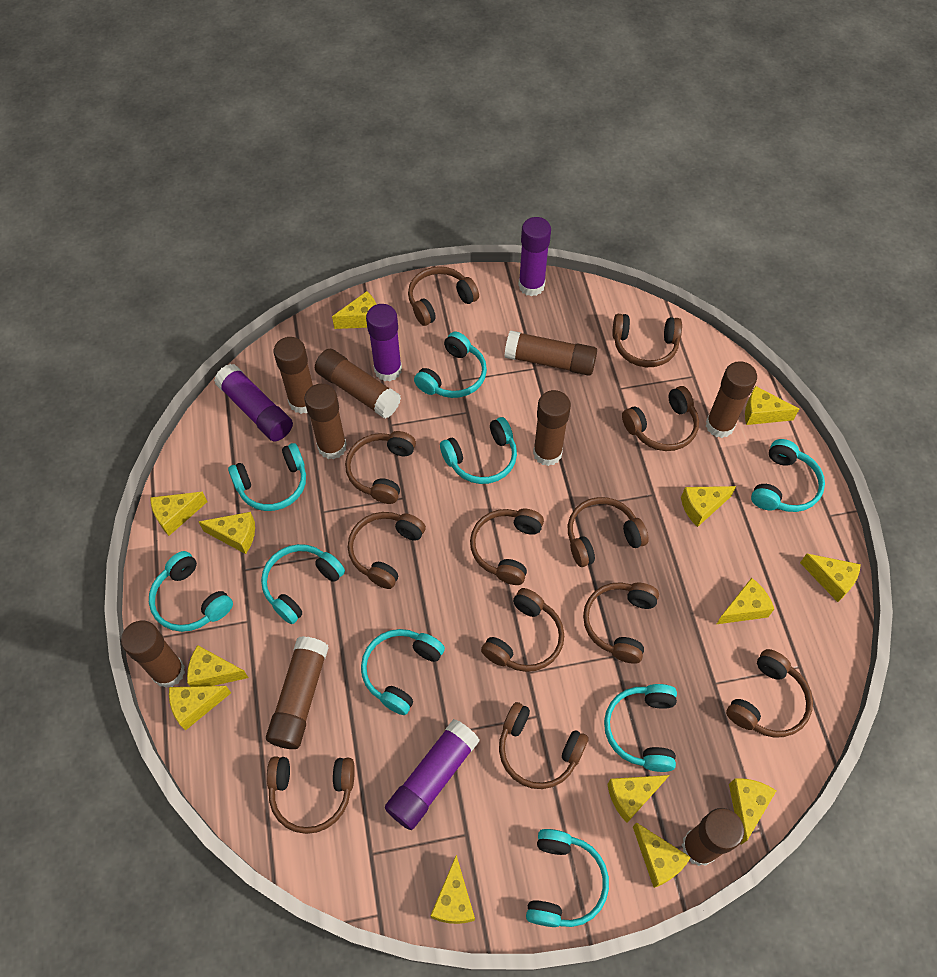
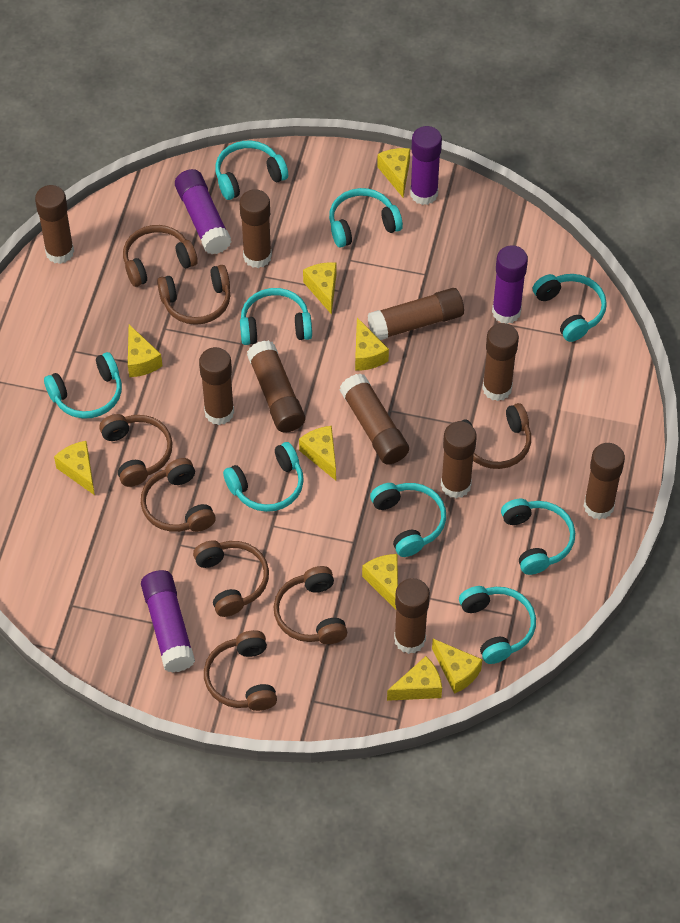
brown glue stick: 9 -> 10
brown headphones: 12 -> 8
yellow cheese: 13 -> 9

